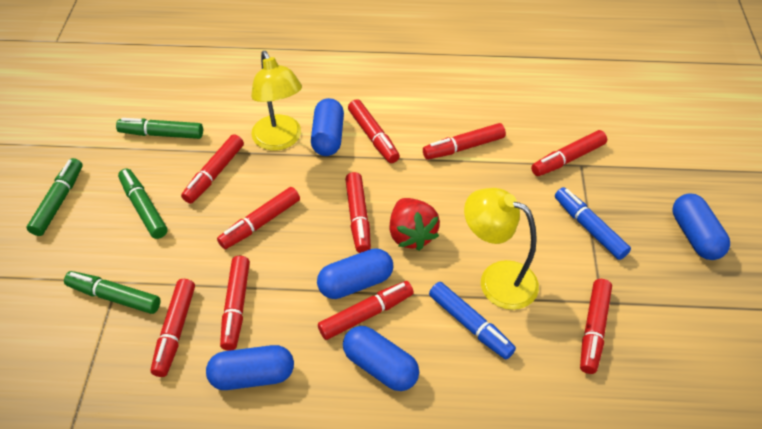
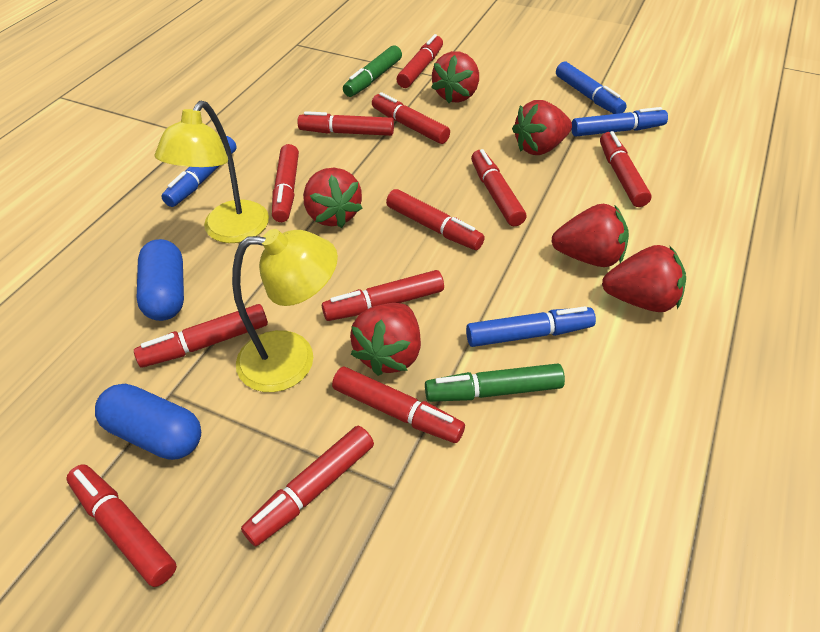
blue capsule: 5 -> 2
blue marker: 2 -> 4
green marker: 4 -> 2
red marker: 10 -> 12
red strawberry: 1 -> 6

